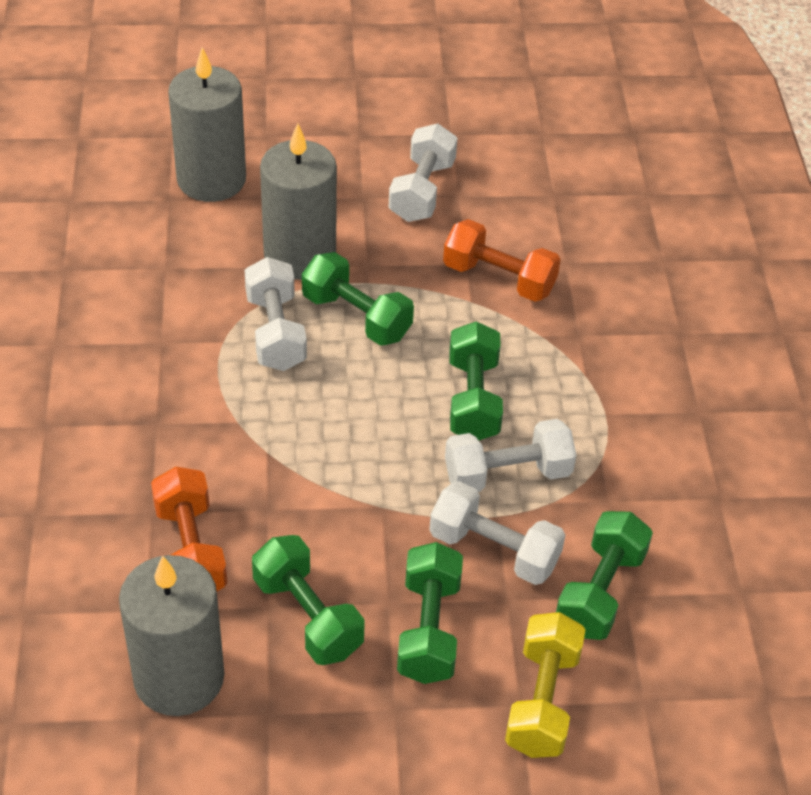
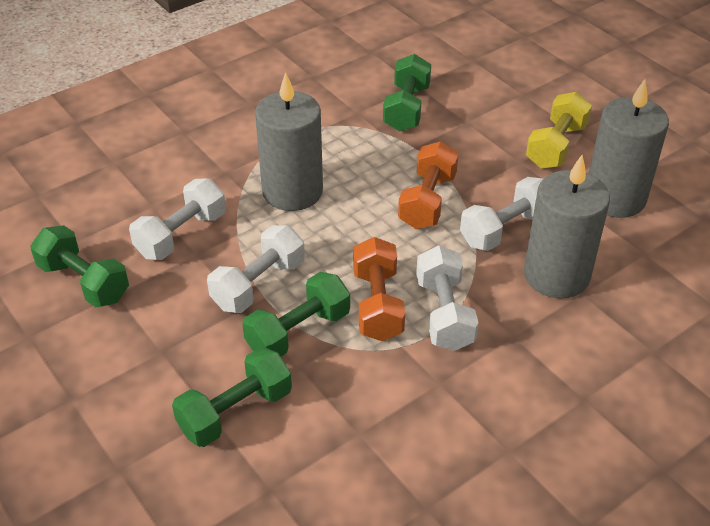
green dumbbell: 5 -> 4

